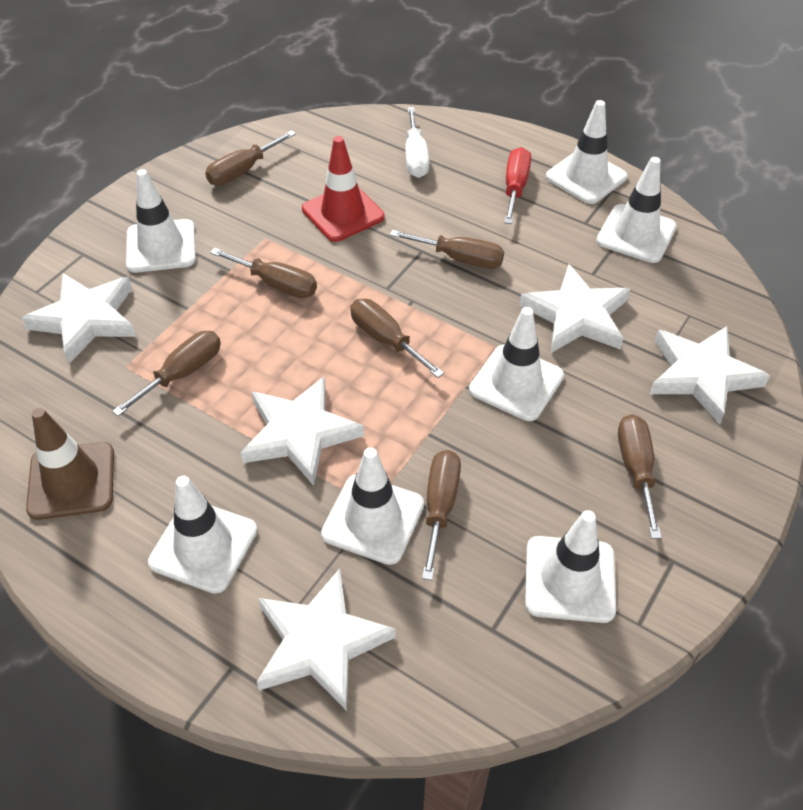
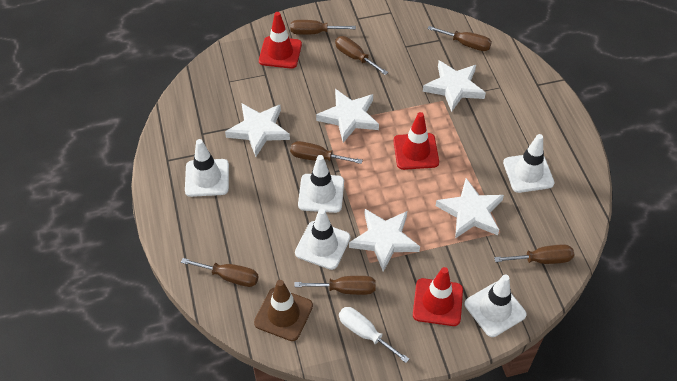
red screwdriver: 1 -> 0
red traffic cone: 1 -> 3
white traffic cone: 7 -> 5

